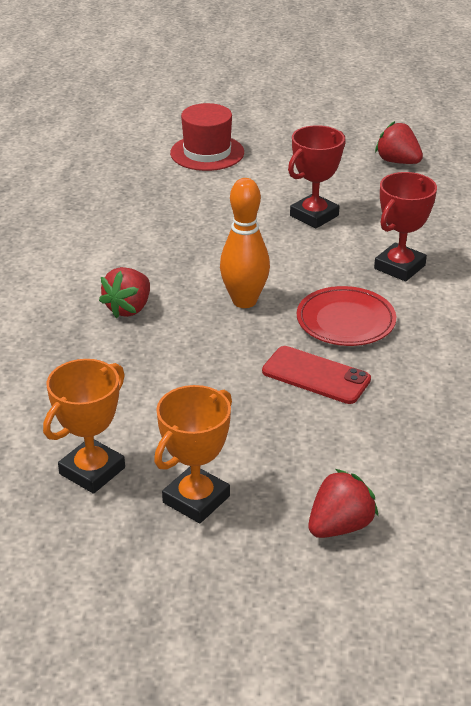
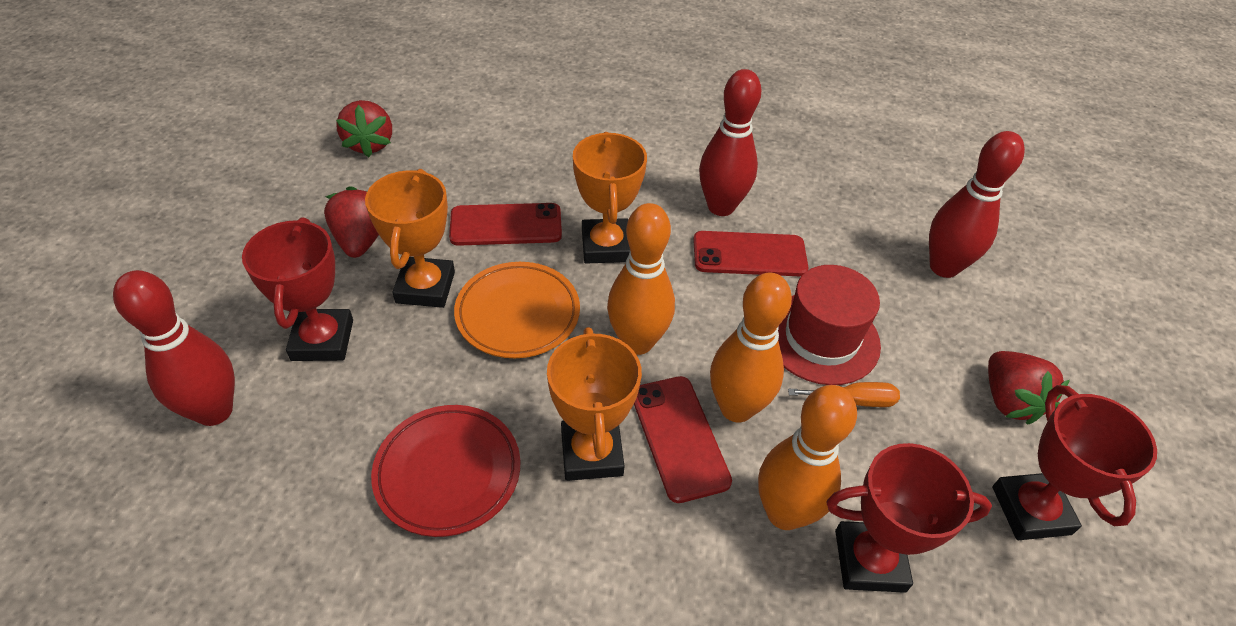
orange bowling pin: 1 -> 3
orange plate: 0 -> 1
orange screwdriver: 0 -> 1
orange trophy: 2 -> 3
red bowling pin: 0 -> 3
red phone: 1 -> 3
red trophy: 2 -> 3

